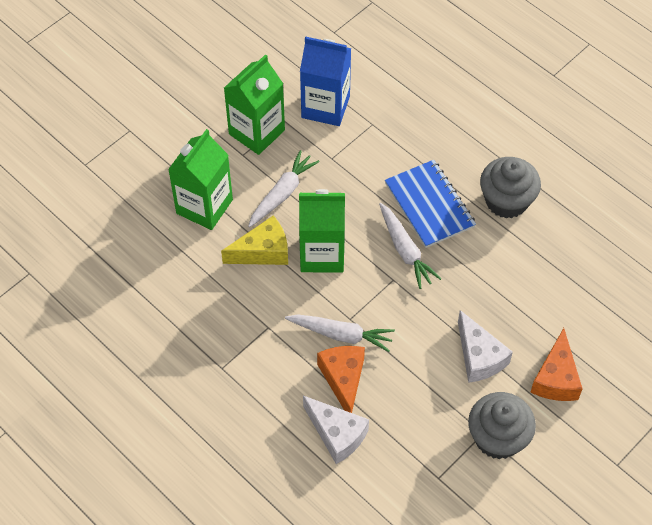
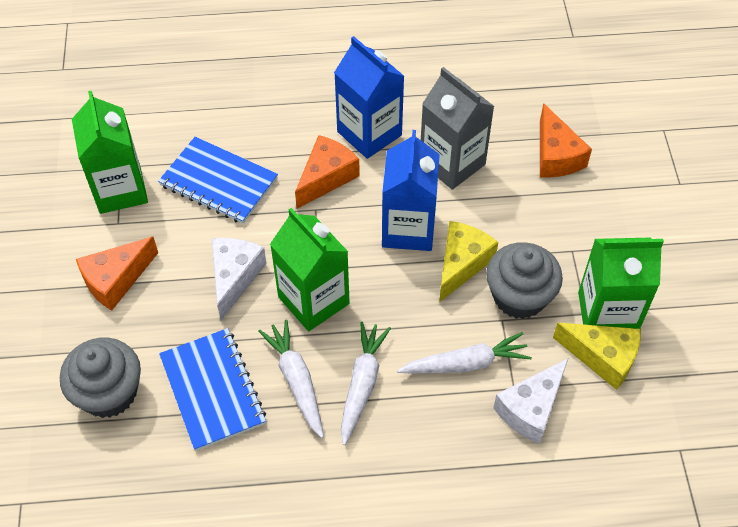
blue carton: 1 -> 2
blue notebook: 1 -> 2
grey carton: 0 -> 1
orange cheese: 2 -> 3
yellow cheese: 1 -> 2

